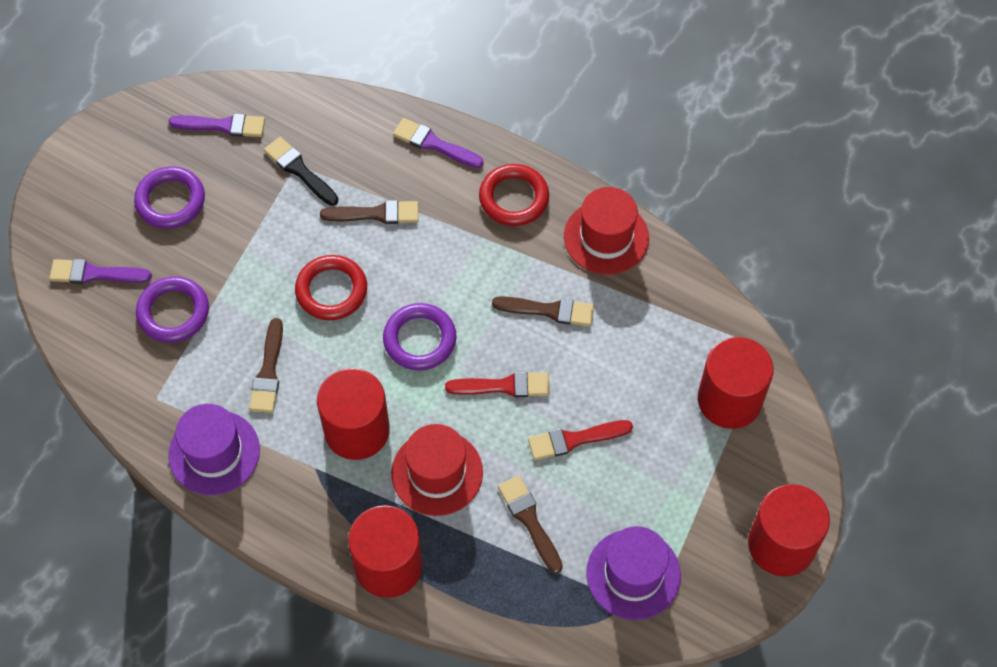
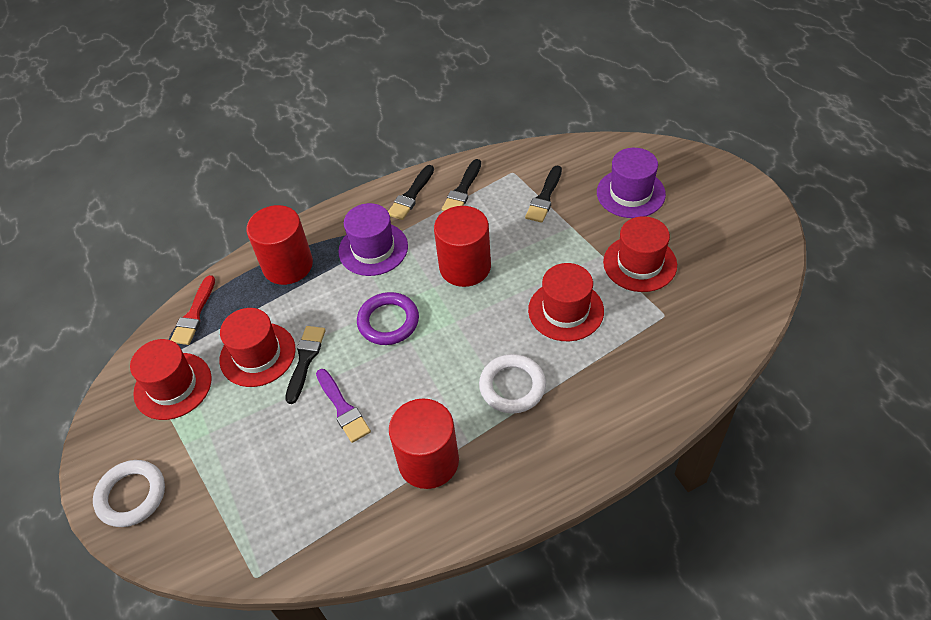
black brush: 1 -> 4
brown brush: 4 -> 0
purple brush: 3 -> 1
purple ring: 3 -> 1
red brush: 2 -> 1
red cylinder: 4 -> 3
red hat: 2 -> 4
red ring: 2 -> 0
white ring: 0 -> 2

